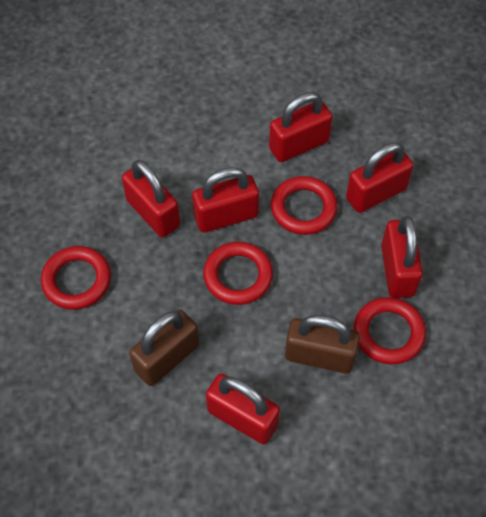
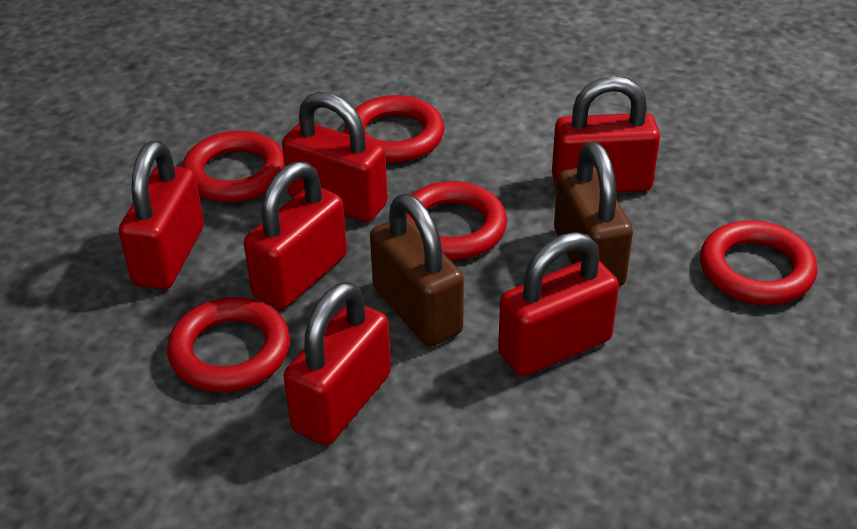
red ring: 4 -> 5

